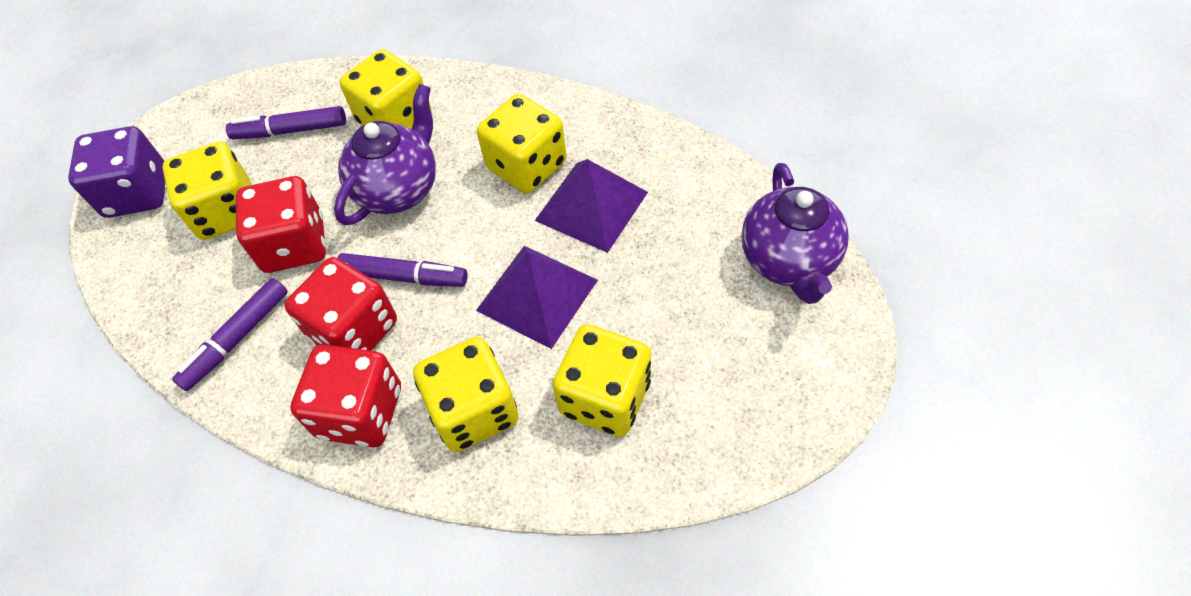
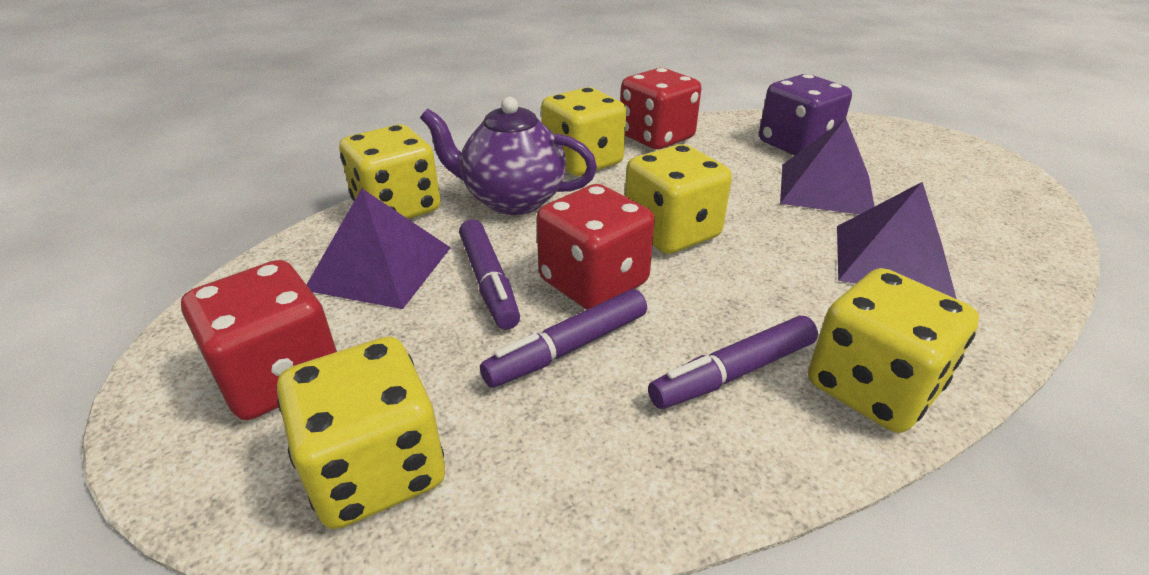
purple pyramid: 2 -> 3
purple teapot: 2 -> 1

